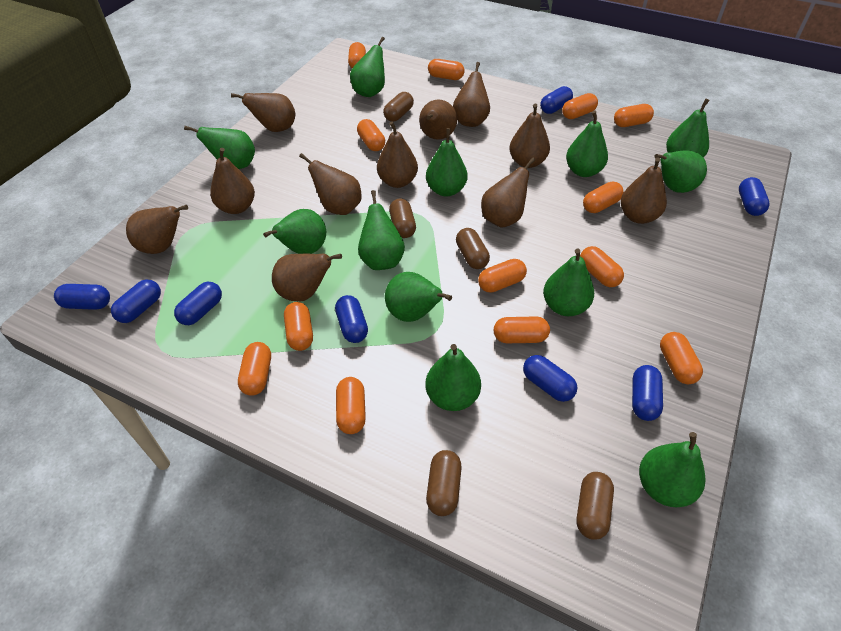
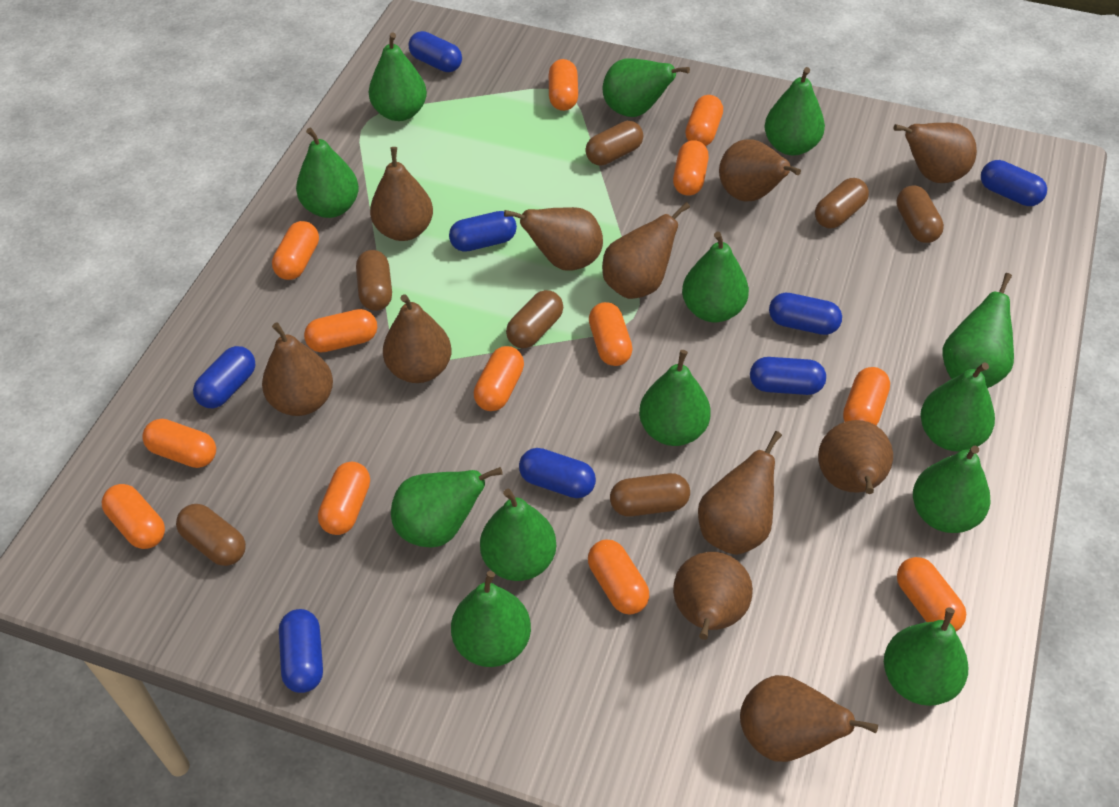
brown capsule: 5 -> 7
green pear: 12 -> 13

